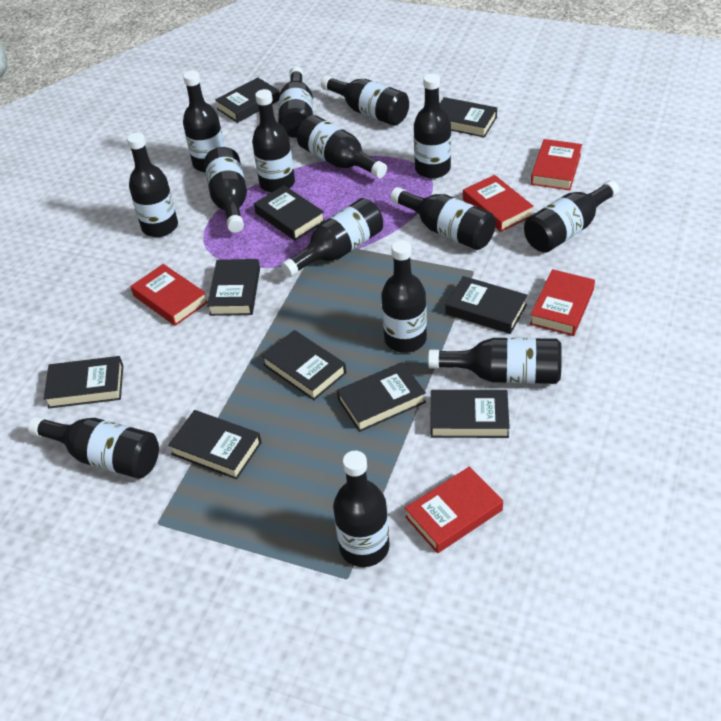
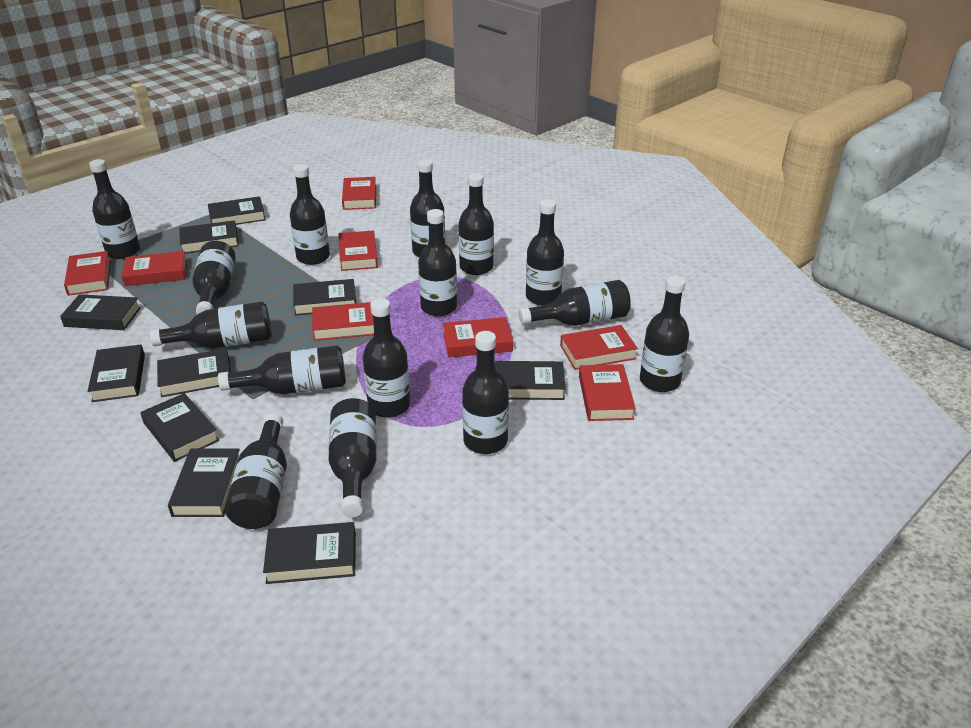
red book: 5 -> 8

